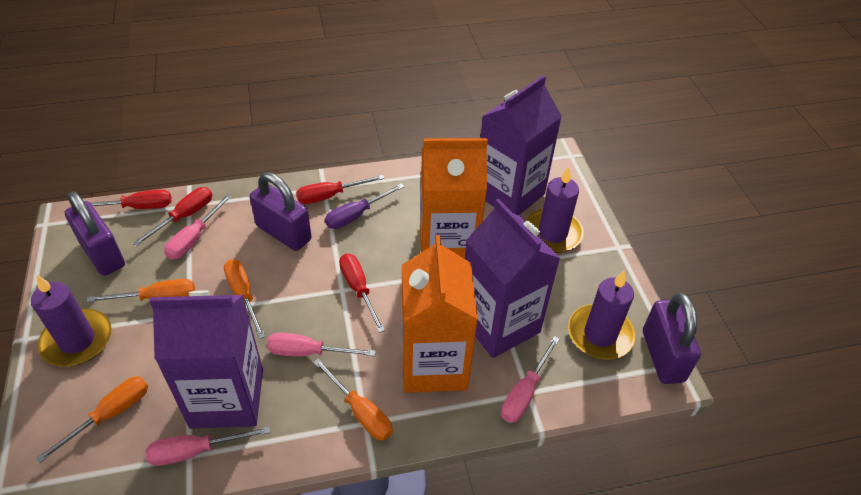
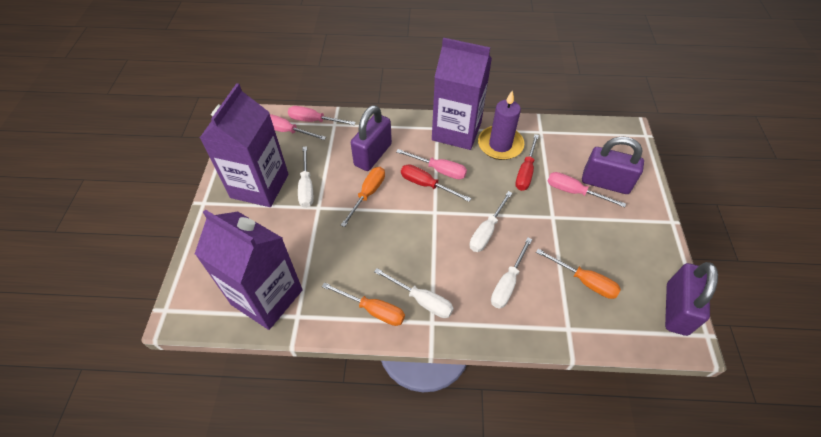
orange carton: 2 -> 0
orange screwdriver: 4 -> 3
purple candle: 3 -> 1
purple screwdriver: 1 -> 0
red screwdriver: 4 -> 2
white screwdriver: 0 -> 4

